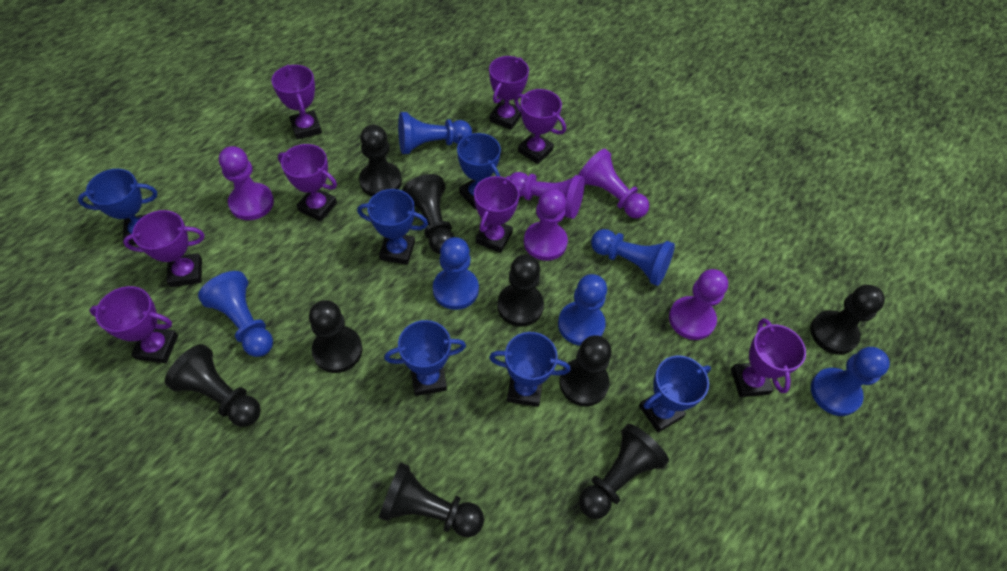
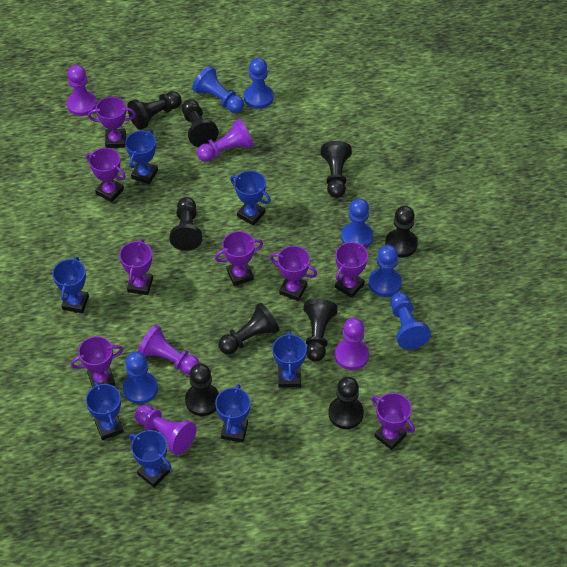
blue trophy: 6 -> 7

